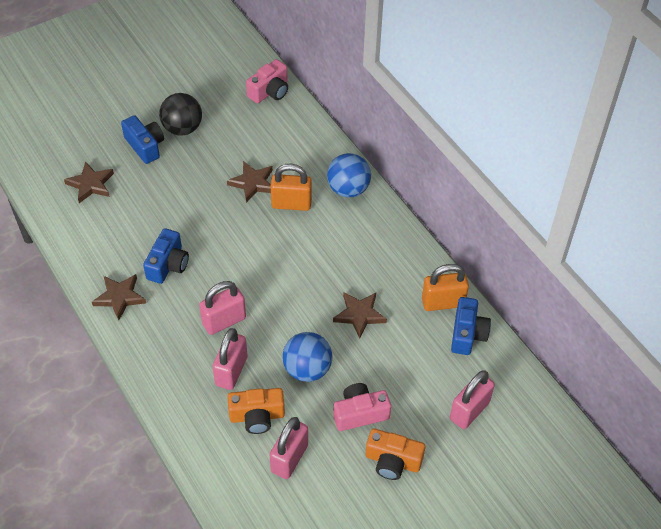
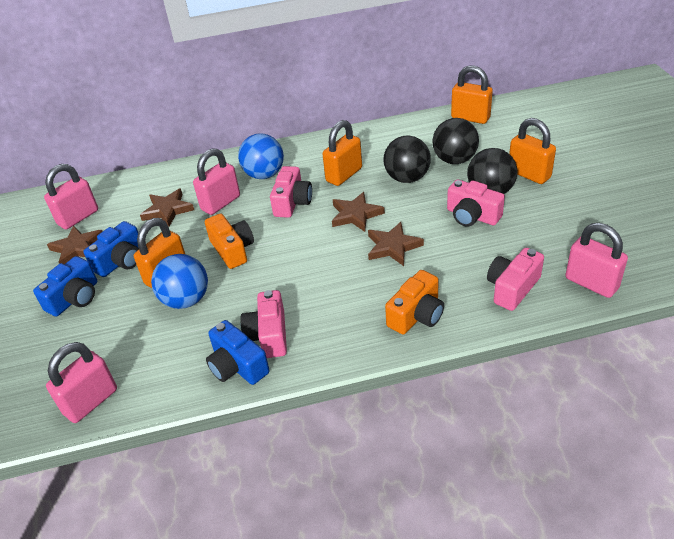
black ball: 1 -> 3
orange padlock: 2 -> 4
pink camera: 2 -> 4

